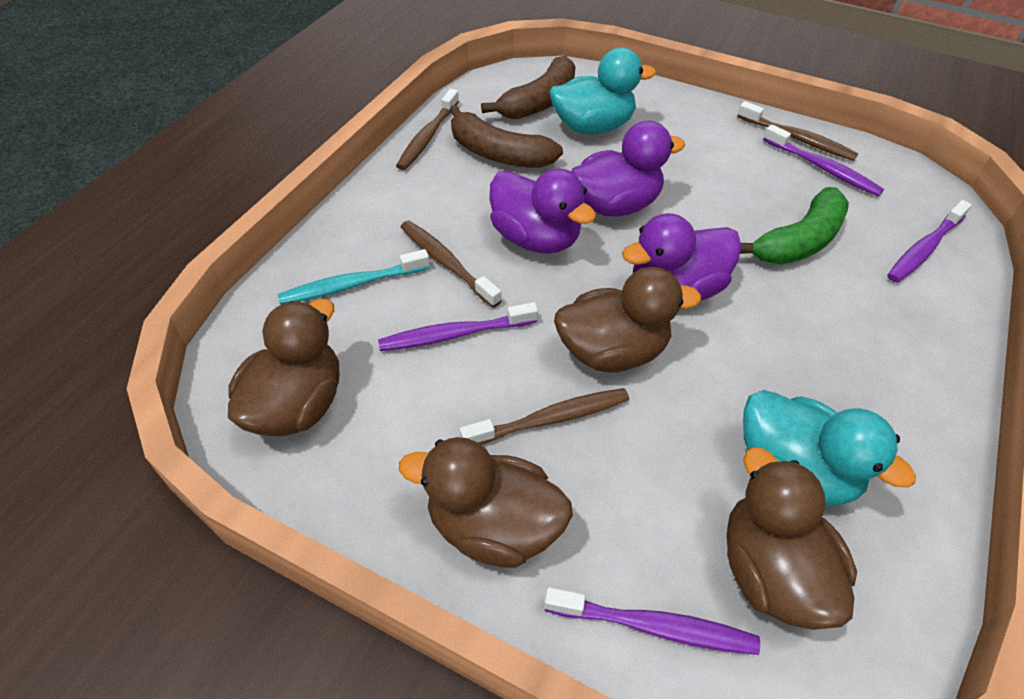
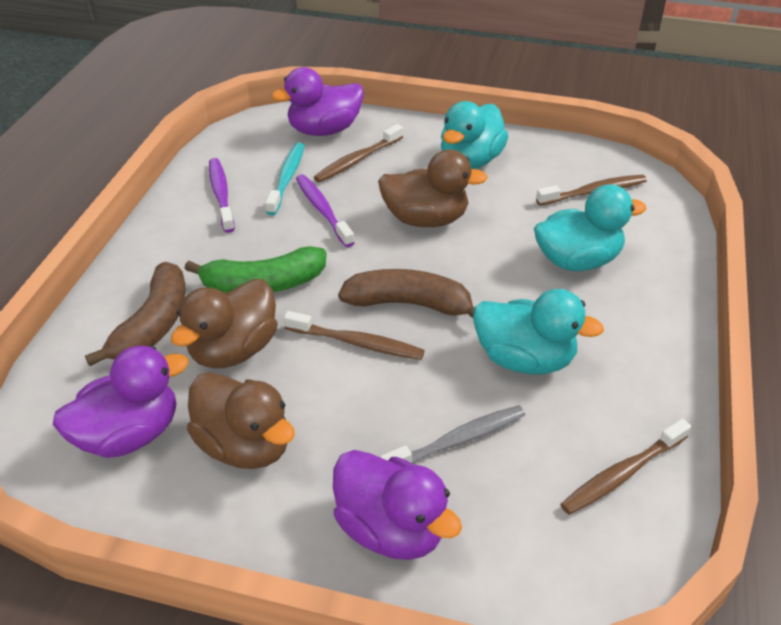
brown duck: 4 -> 3
grey toothbrush: 0 -> 1
purple toothbrush: 4 -> 2
turquoise duck: 2 -> 3

